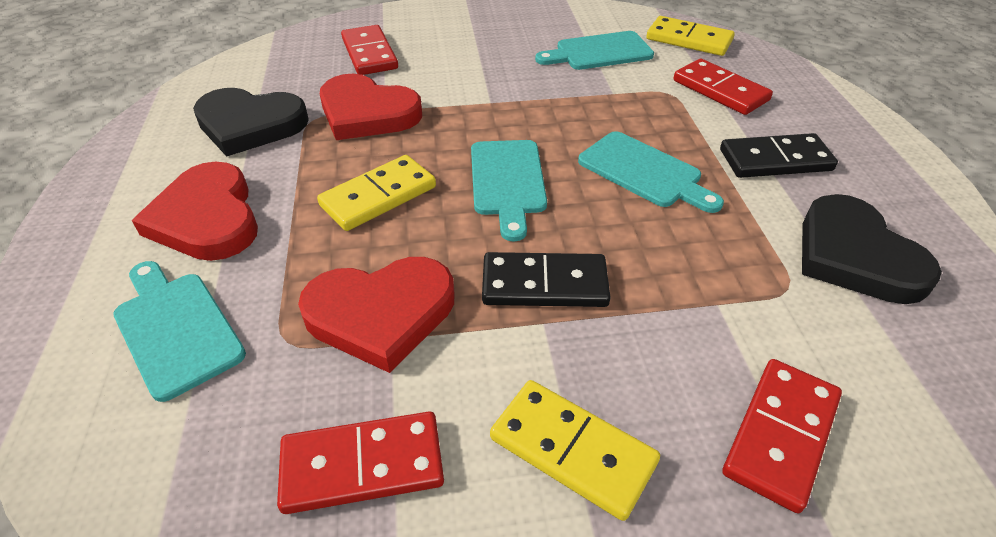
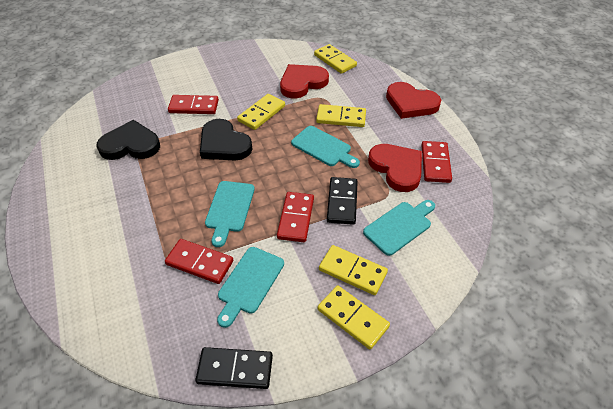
yellow domino: 3 -> 5

